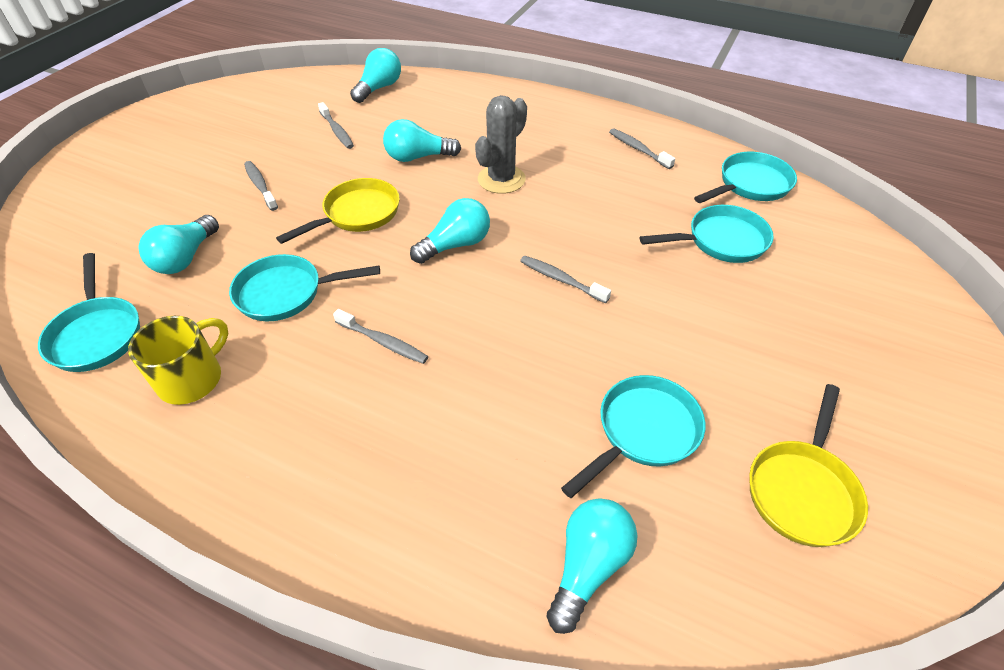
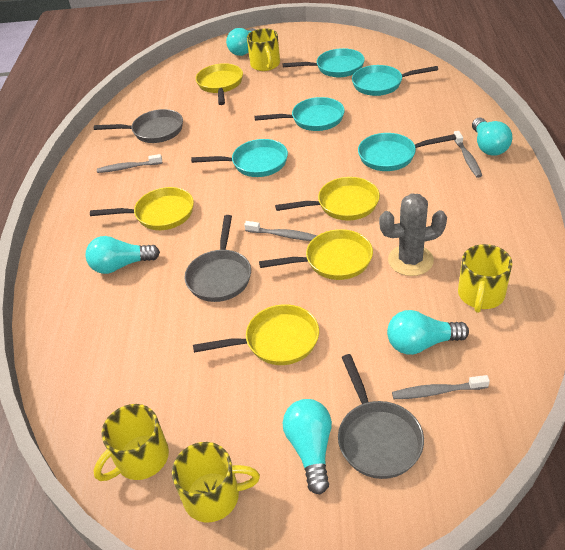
grey pan: 0 -> 3
grey toothbrush: 5 -> 4
yellow mug: 1 -> 4
yellow pan: 2 -> 5

